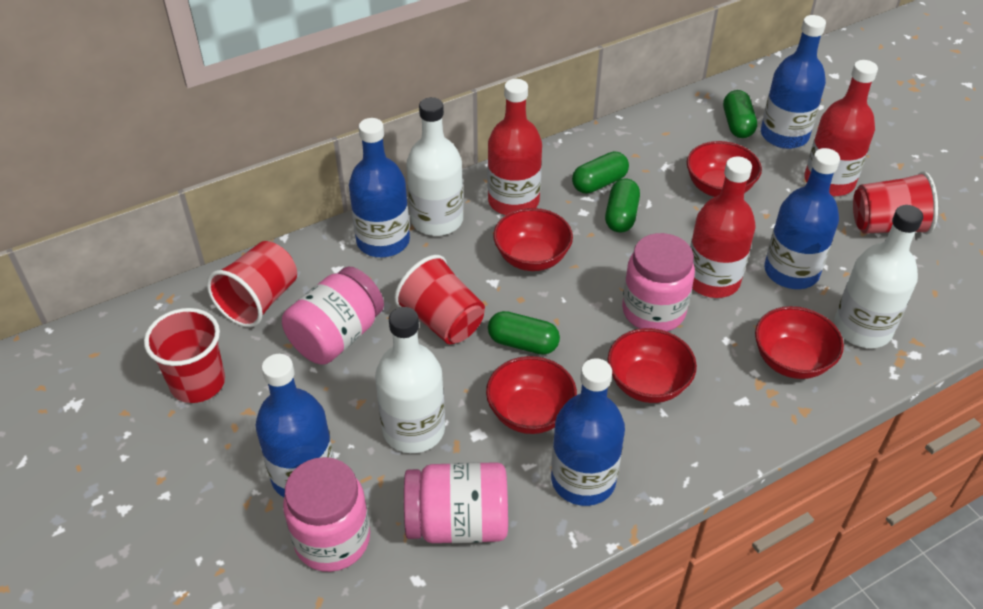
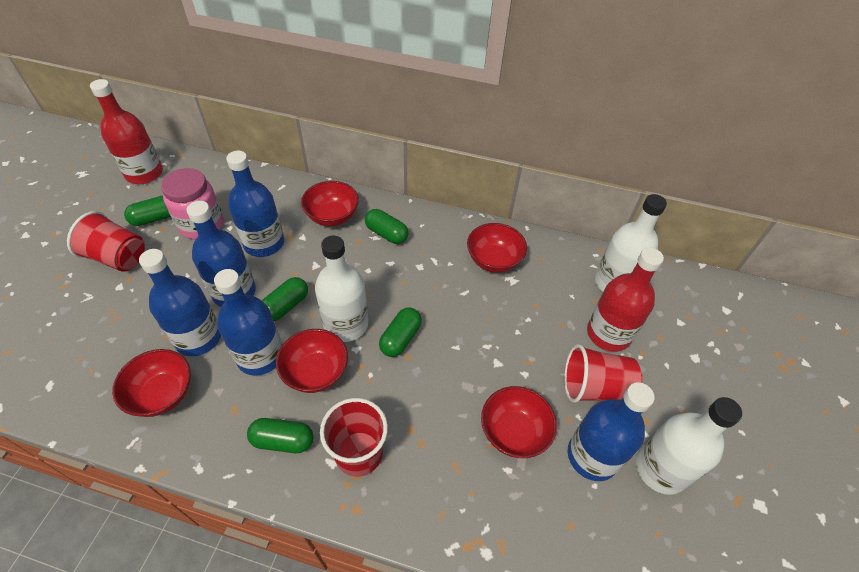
green capsule: 4 -> 5
pink jar: 4 -> 1
red bottle: 3 -> 2
red cup: 4 -> 3

